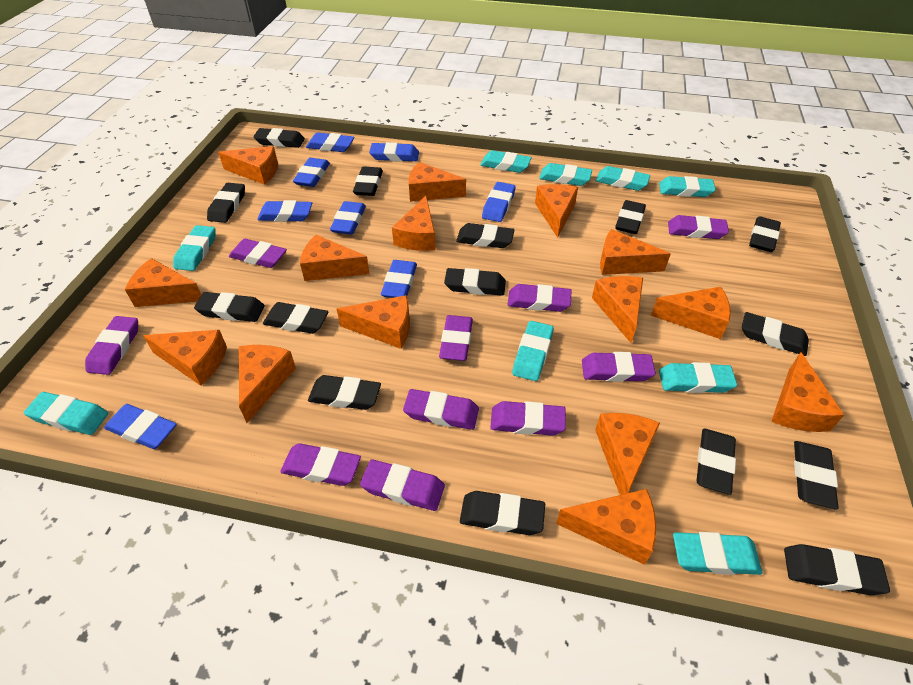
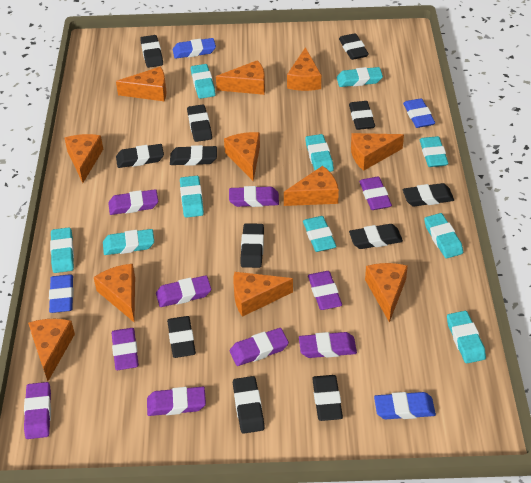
black eraser: 15 -> 12
blue eraser: 8 -> 4
orange cheese: 15 -> 11
turquoise eraser: 9 -> 10

